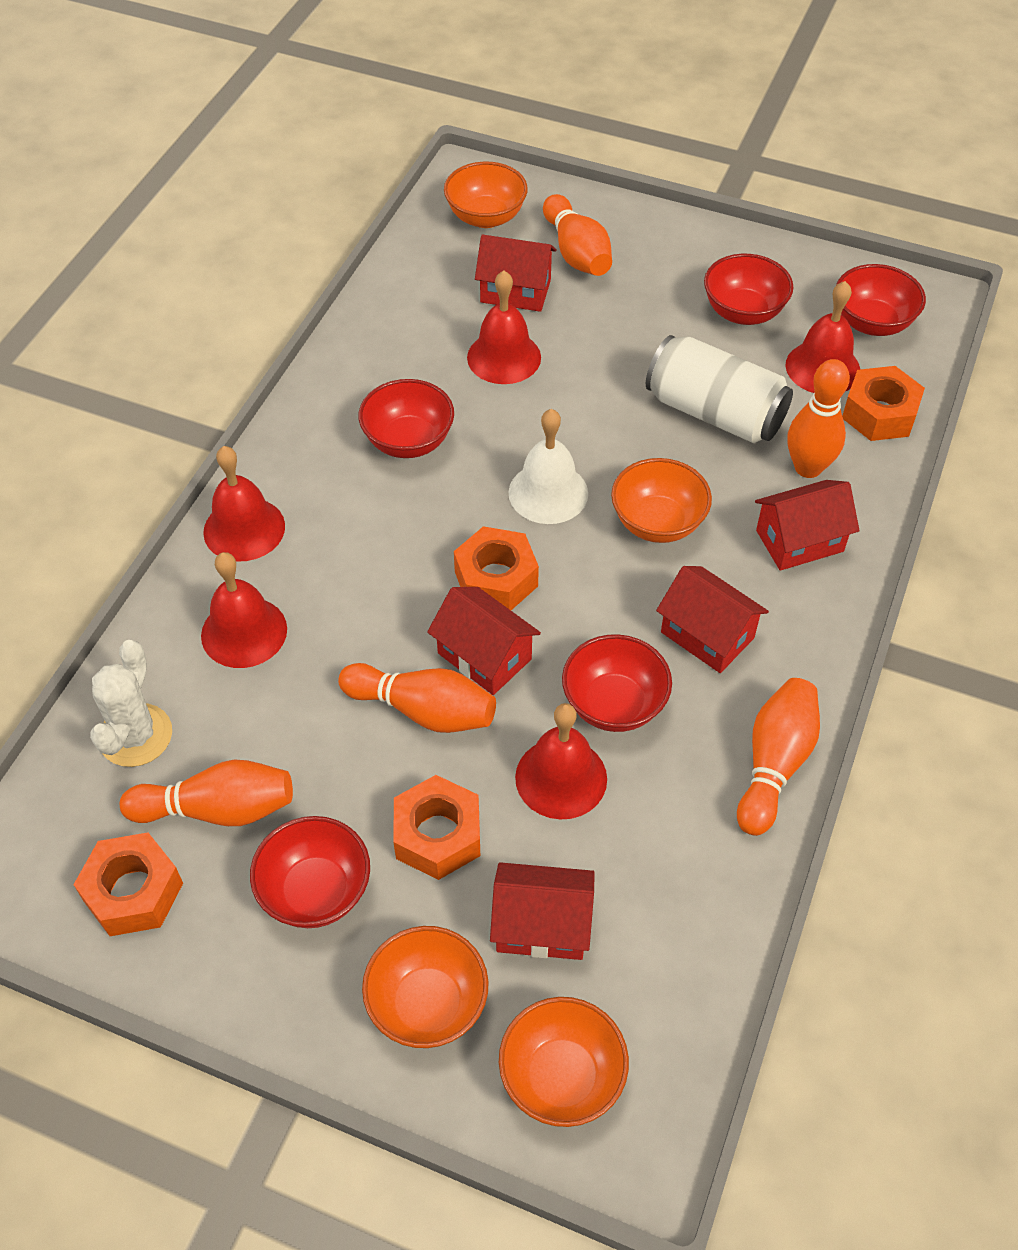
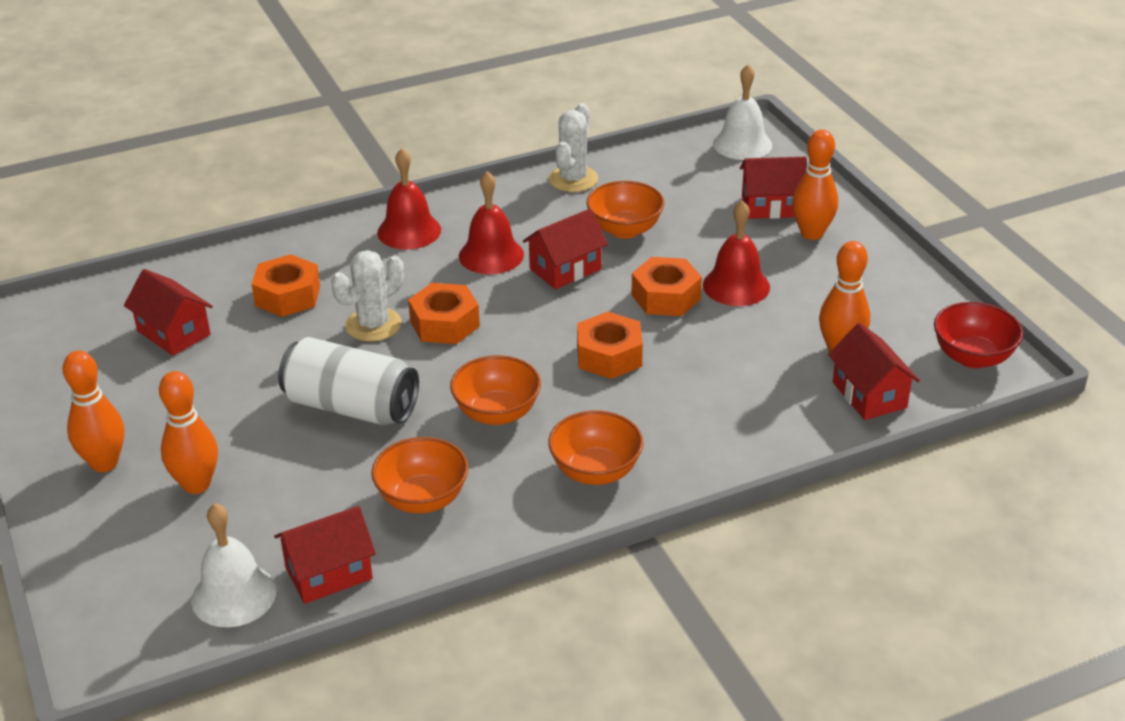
orange bowling pin: 5 -> 4
red bell: 5 -> 3
red bowl: 5 -> 1
white bell: 1 -> 2
white cactus: 1 -> 2

